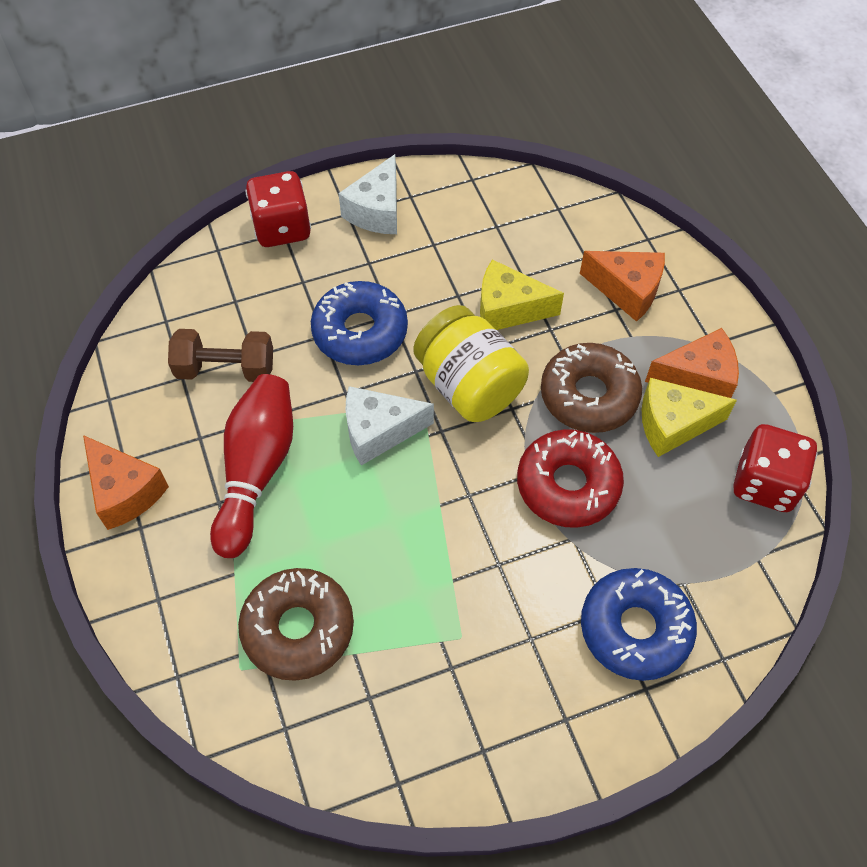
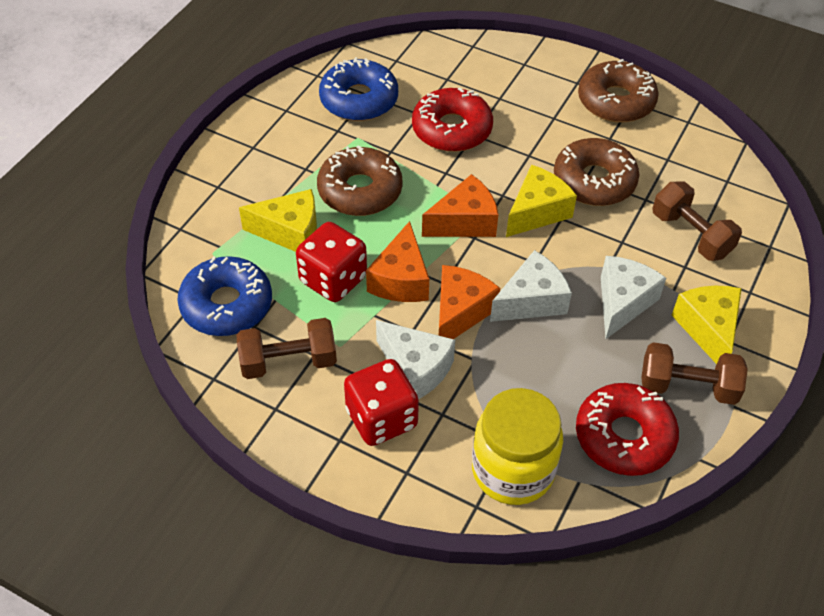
brown donut: 2 -> 3
brown dumbbell: 1 -> 3
red bowling pin: 1 -> 0
red donut: 1 -> 2
white cheese: 2 -> 3
yellow cheese: 2 -> 3

